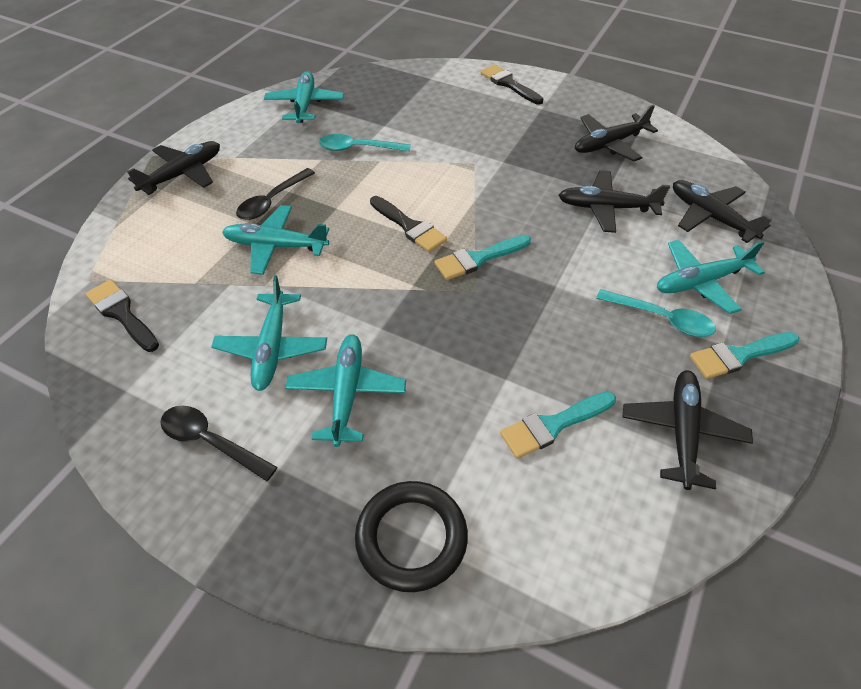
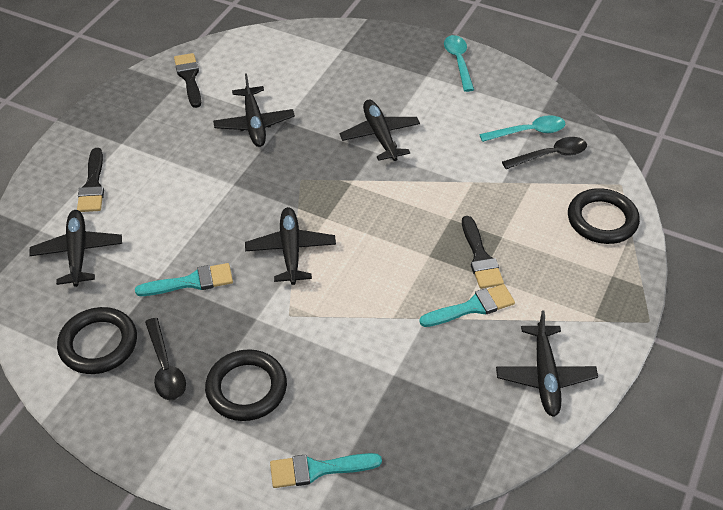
black ring: 1 -> 3
turquoise plane: 5 -> 0

